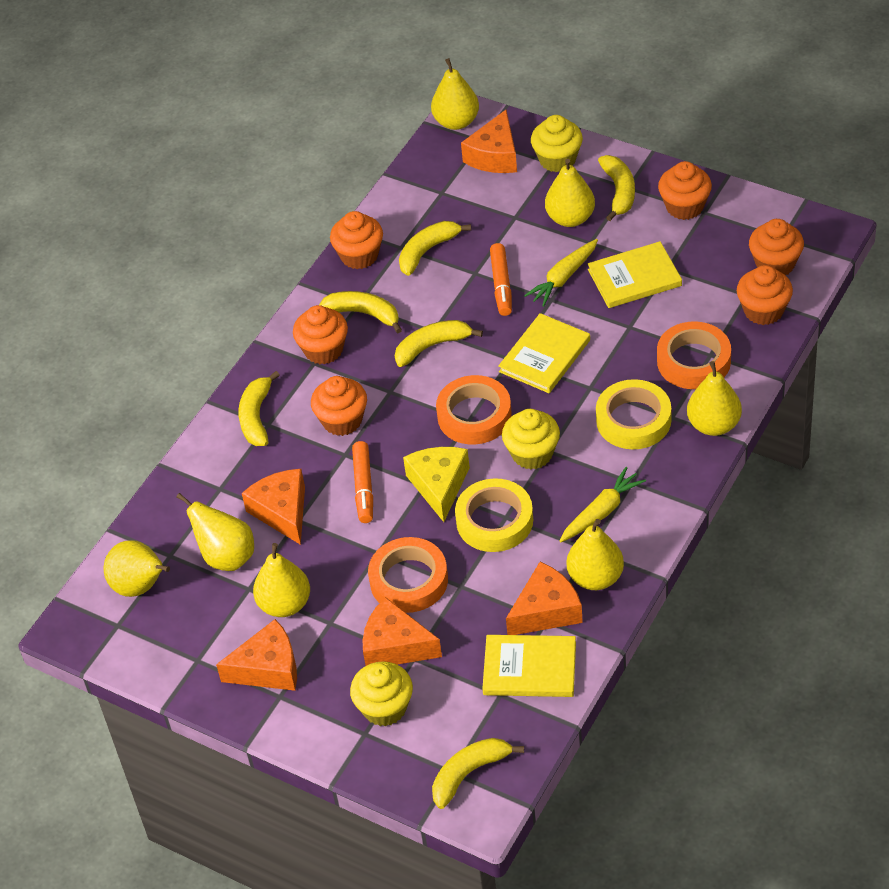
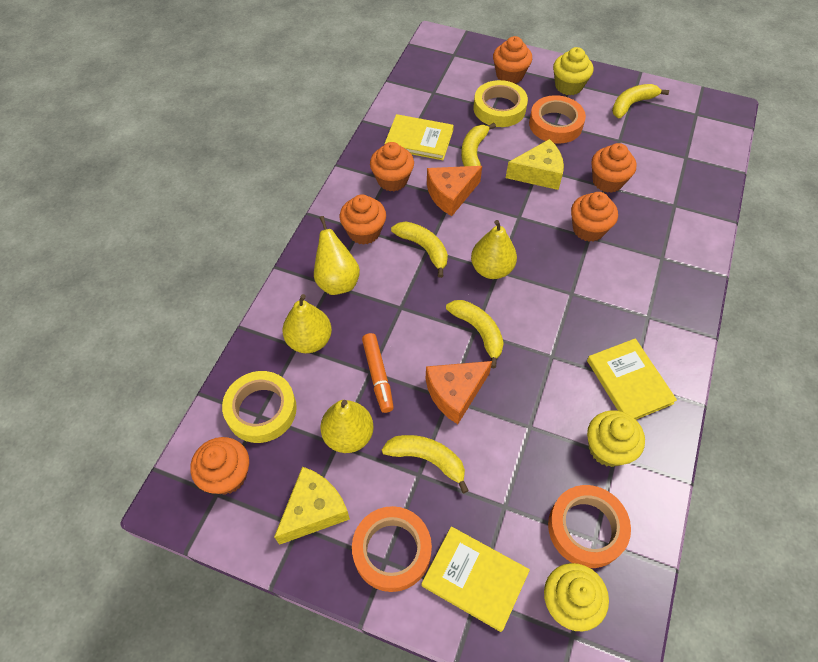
orange cheese: 5 -> 2
orange marker: 2 -> 1
yellow banana: 6 -> 5
yellow carrot: 2 -> 0
yellow cheese: 1 -> 2
yellow pear: 7 -> 4

